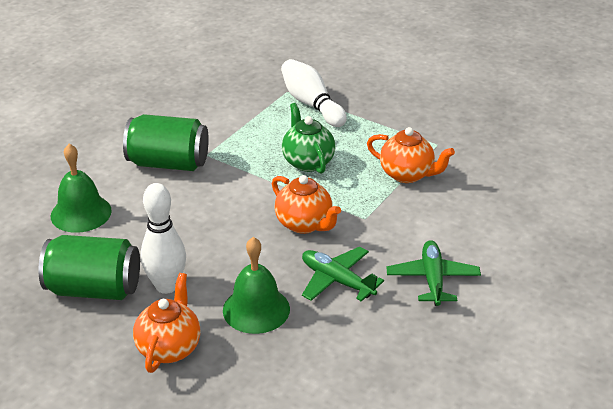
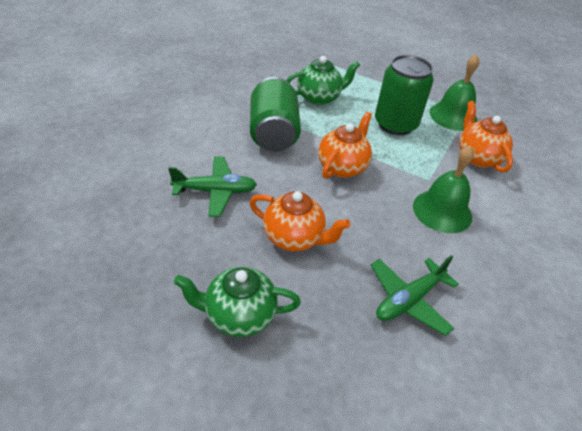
green teapot: 1 -> 2
white bowling pin: 2 -> 0

